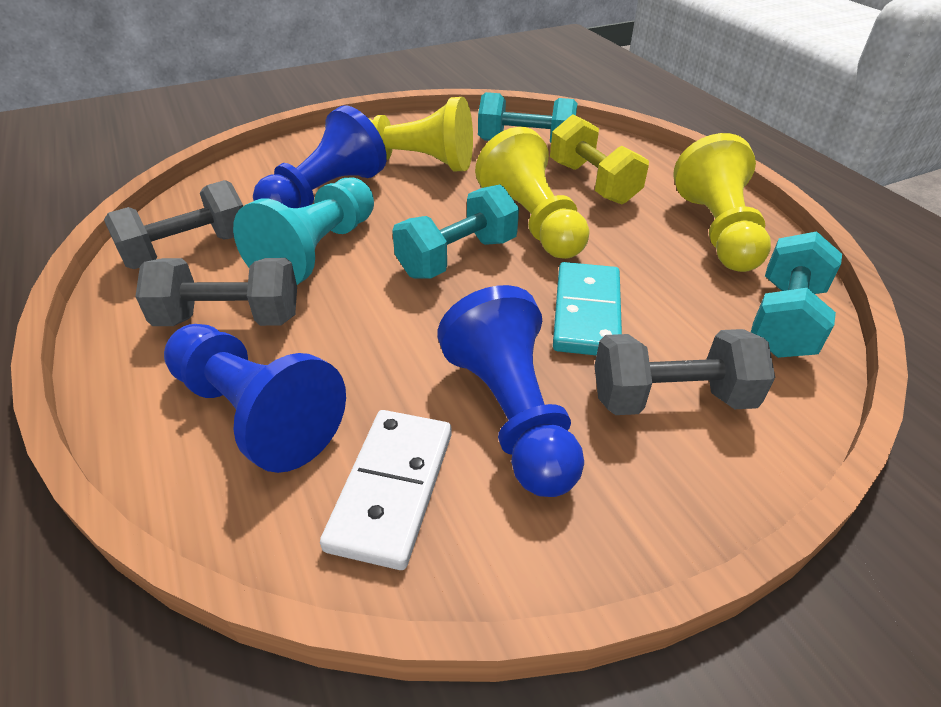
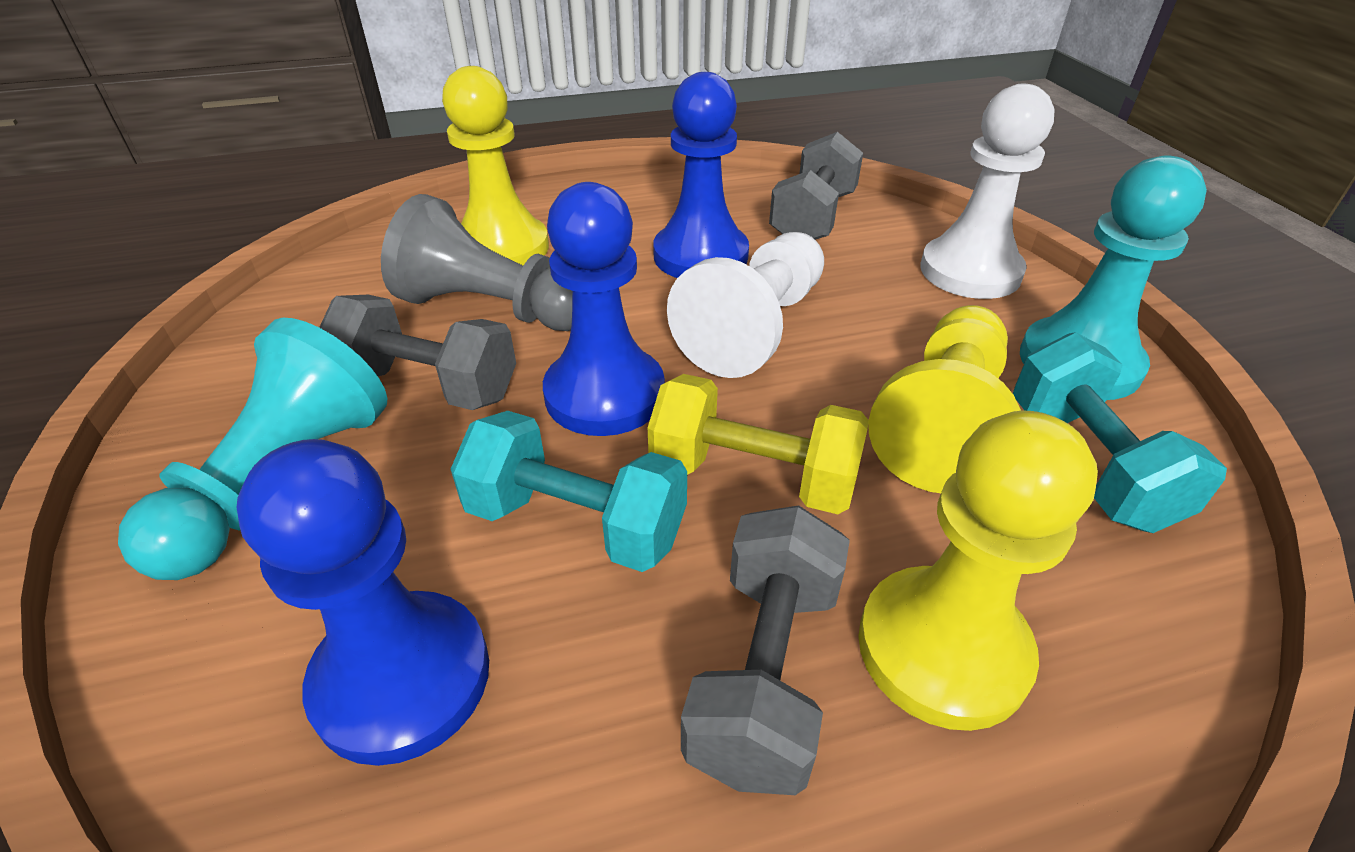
grey pawn: 0 -> 1
turquoise domino: 1 -> 0
turquoise dumbbell: 3 -> 2
turquoise pawn: 1 -> 2
white domino: 1 -> 0
white pawn: 0 -> 2

